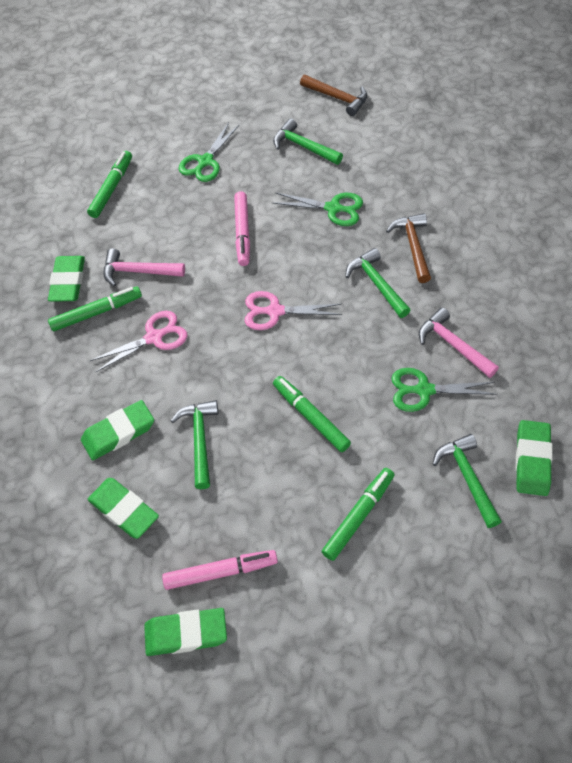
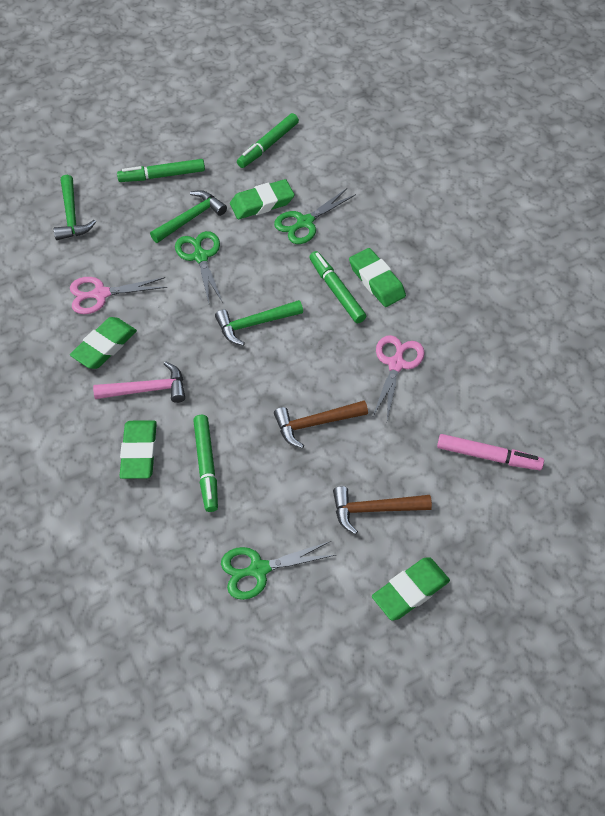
green hammer: 4 -> 3
pink hammer: 2 -> 1
pink marker: 2 -> 1

